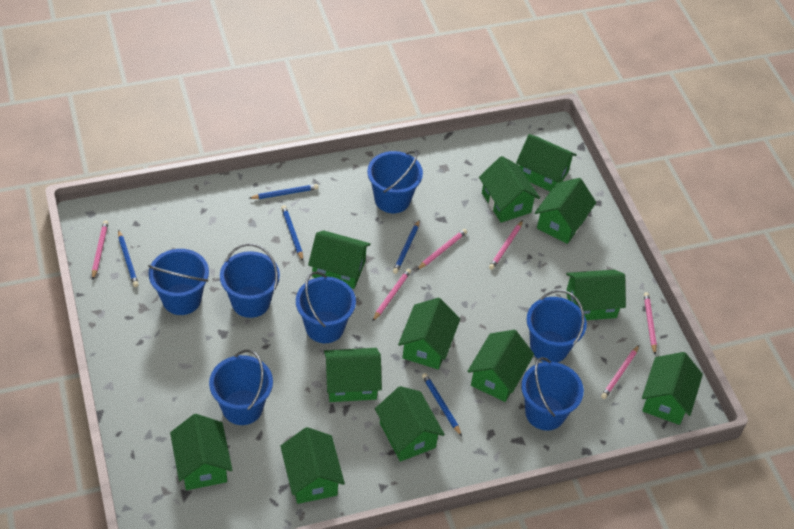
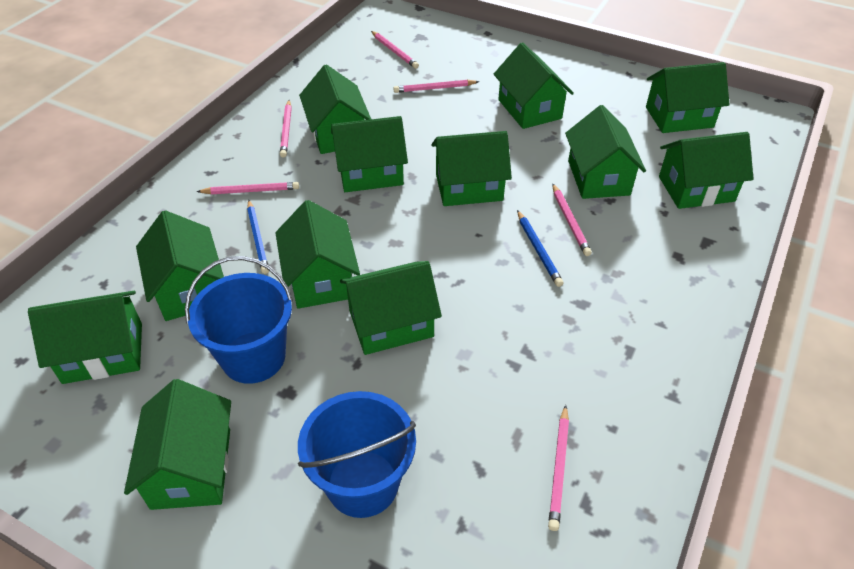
blue bucket: 7 -> 2
blue pencil: 5 -> 2

